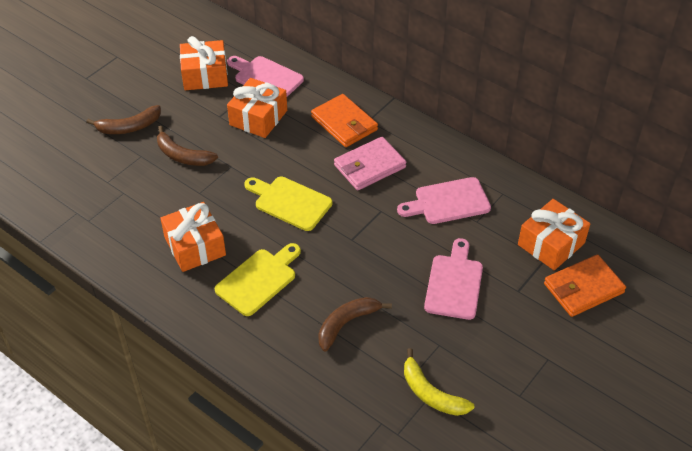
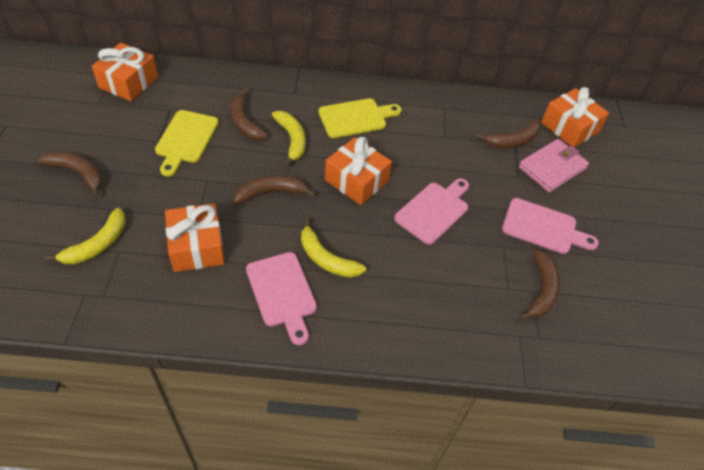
brown banana: 3 -> 5
orange wallet: 2 -> 0
yellow banana: 1 -> 3

